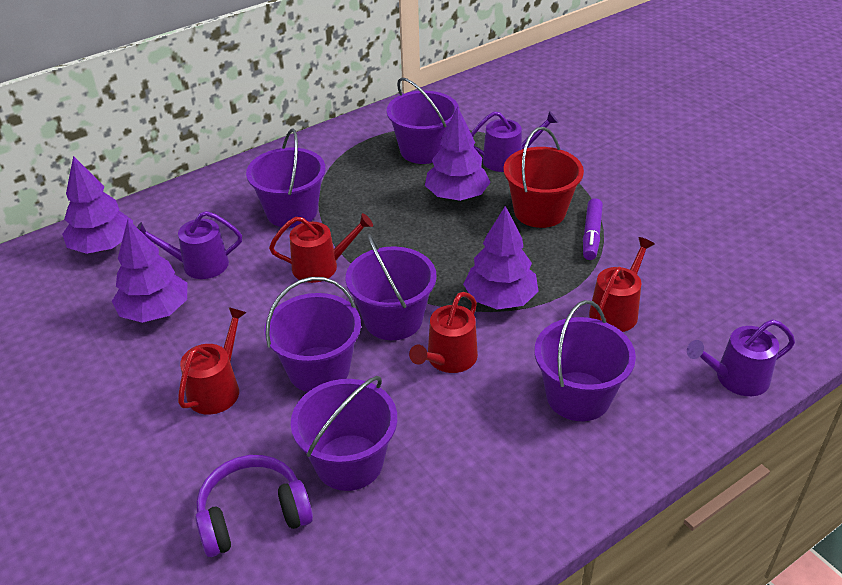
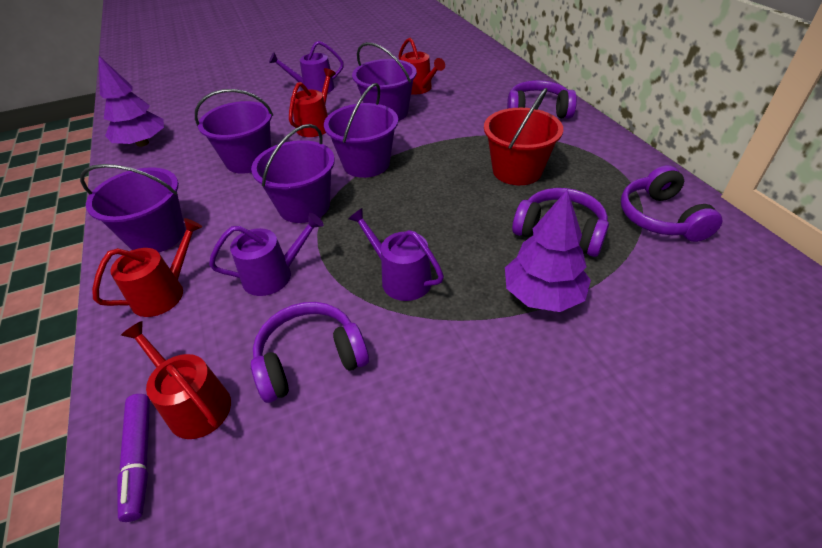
purple bucket: 6 -> 5
purple headphones: 1 -> 4
purple tree: 4 -> 2

